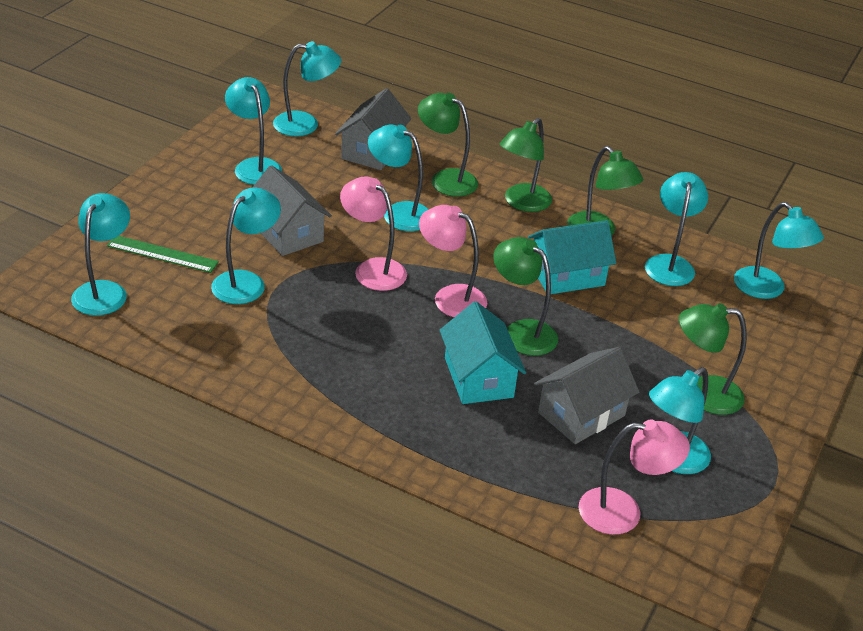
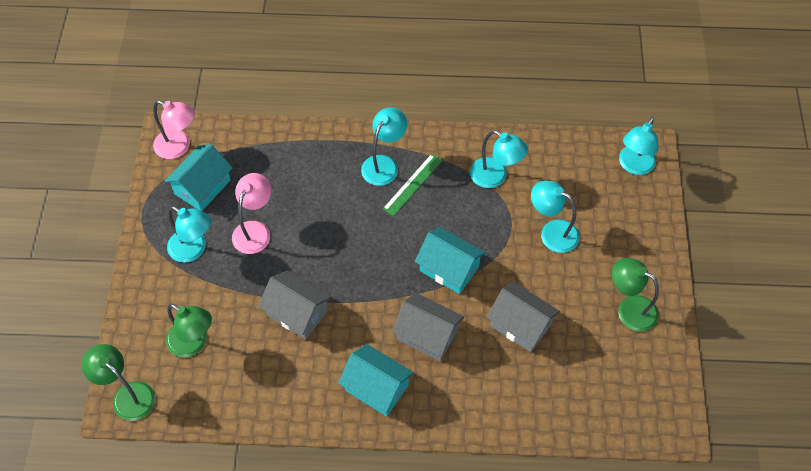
green lamp: 5 -> 3
pink lamp: 3 -> 2
turquoise house: 2 -> 3
turquoise lamp: 8 -> 5

